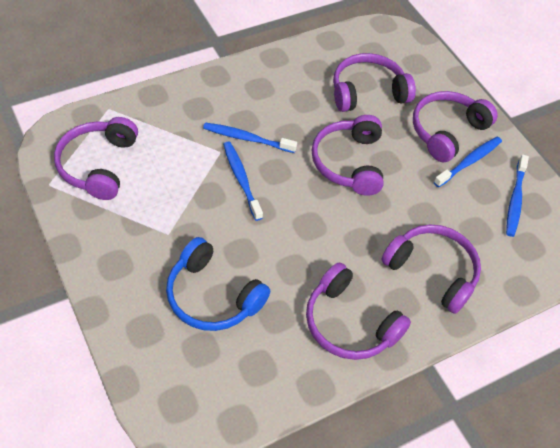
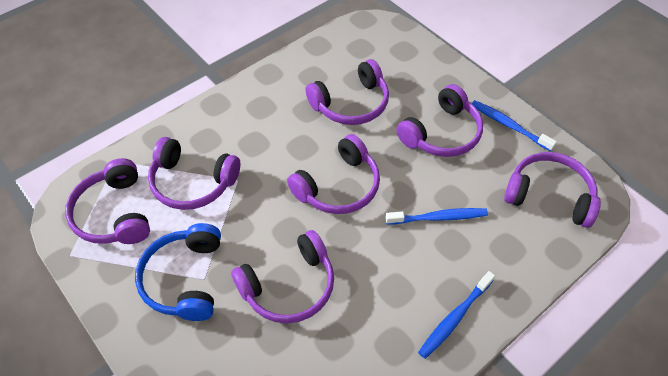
blue toothbrush: 4 -> 3
purple headphones: 6 -> 7

